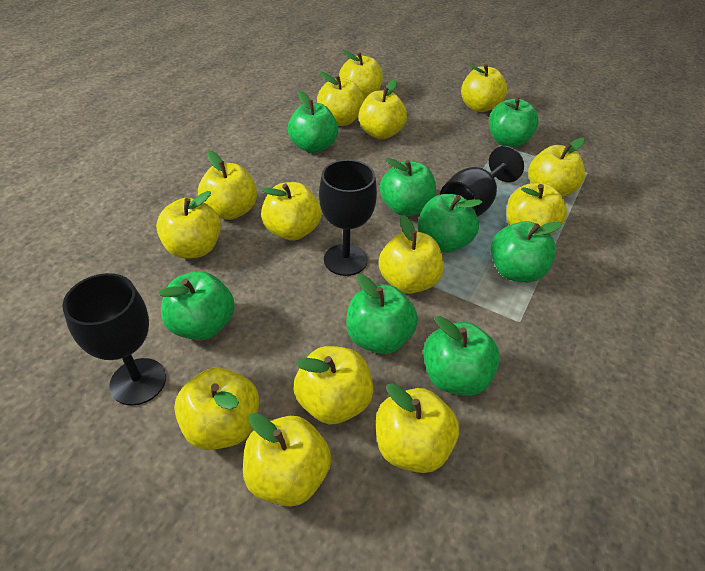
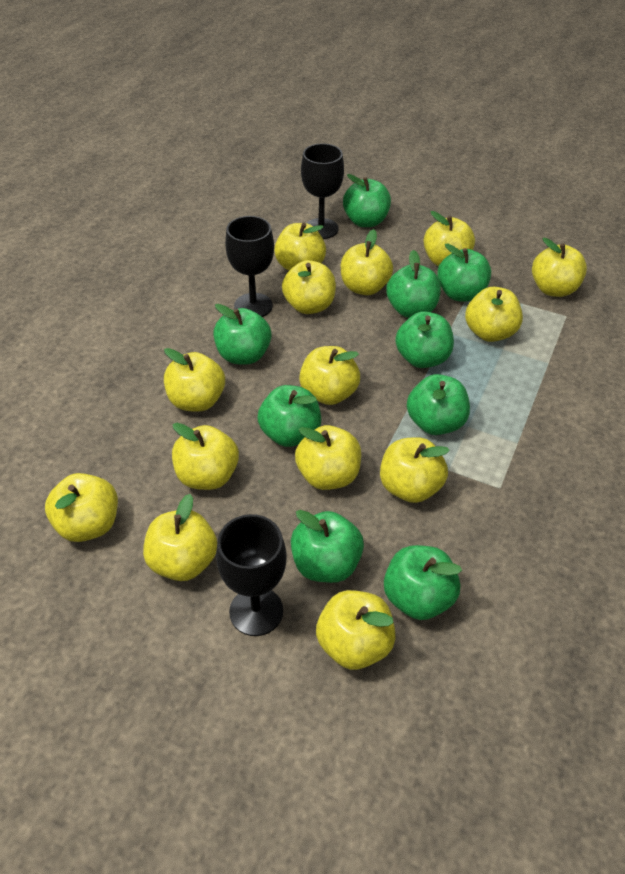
green apple: 8 -> 9

